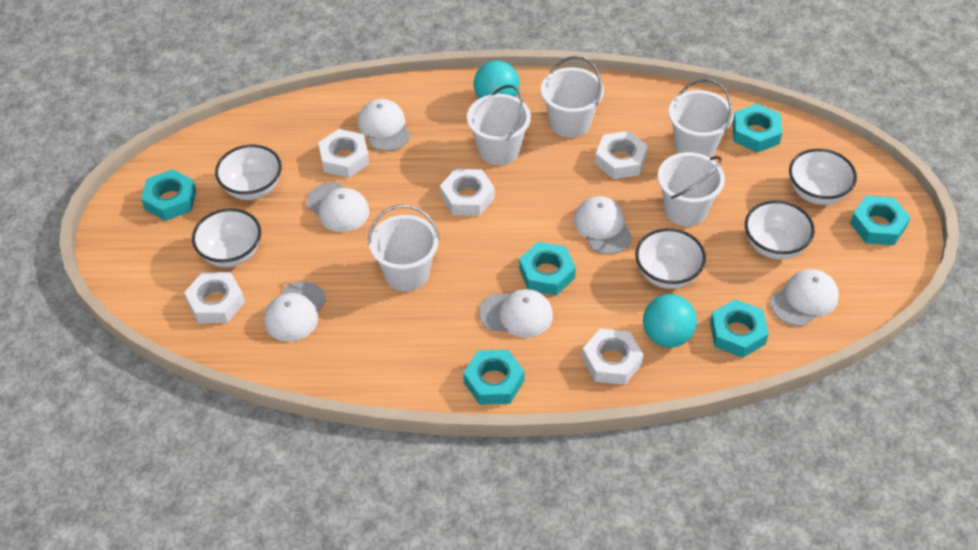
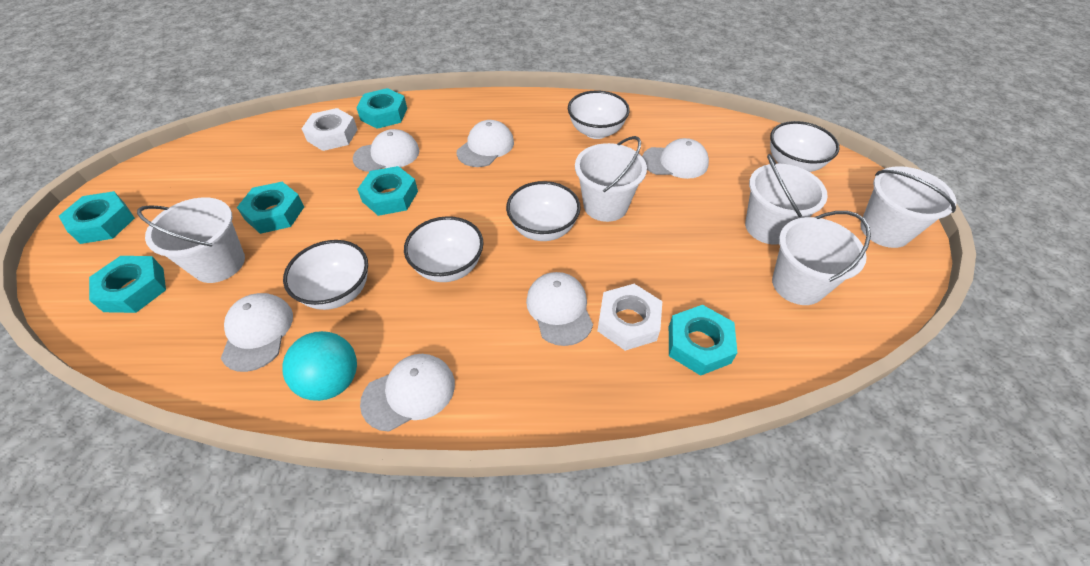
turquoise ball: 2 -> 1
white nut: 5 -> 2

